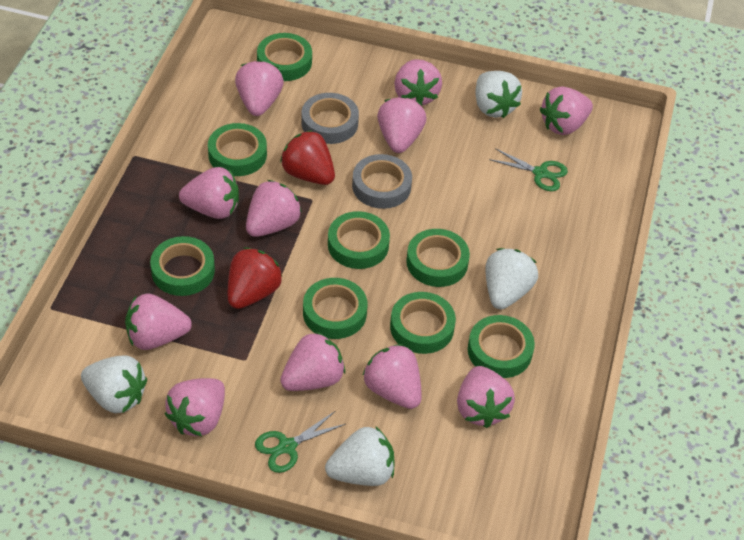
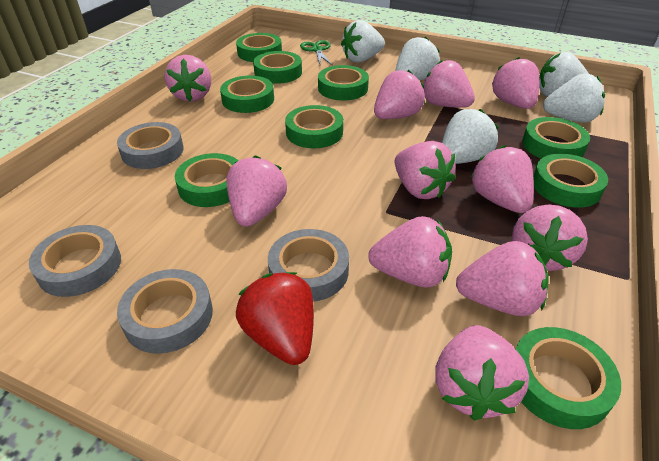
green scissors: 2 -> 1
green tape: 8 -> 9
grey tape: 2 -> 4
red strawberry: 2 -> 1
white strawberry: 4 -> 5

